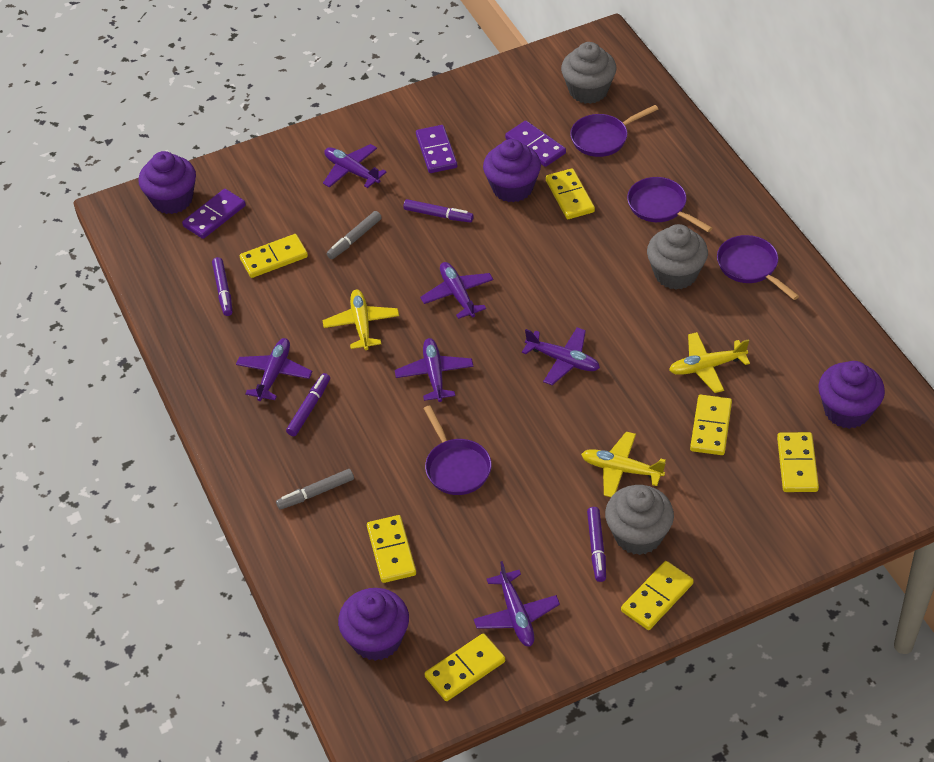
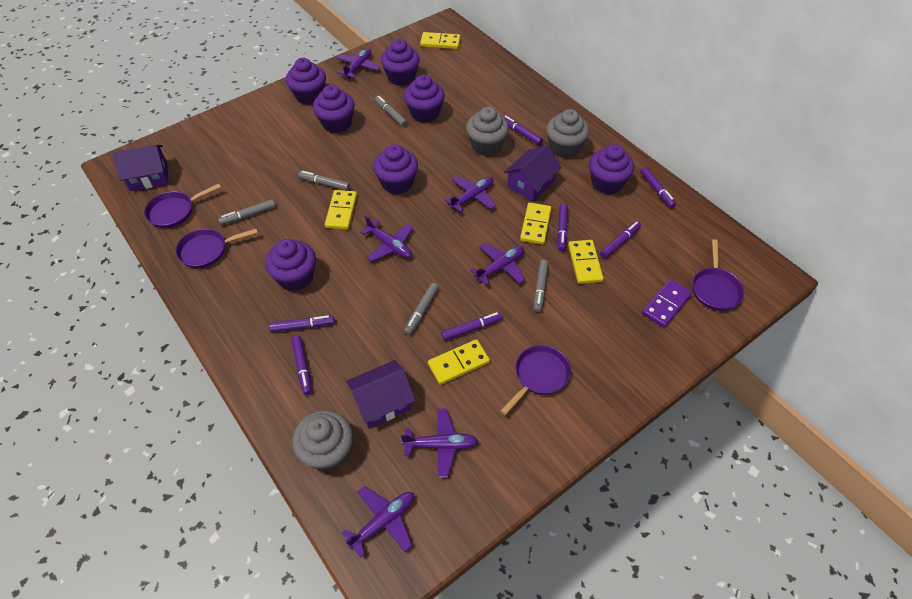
grey marker: 2 -> 5
purple cupcake: 4 -> 7
purple domino: 3 -> 1
purple house: 0 -> 3
purple marker: 4 -> 7
yellow domino: 7 -> 5
yellow plane: 3 -> 0

